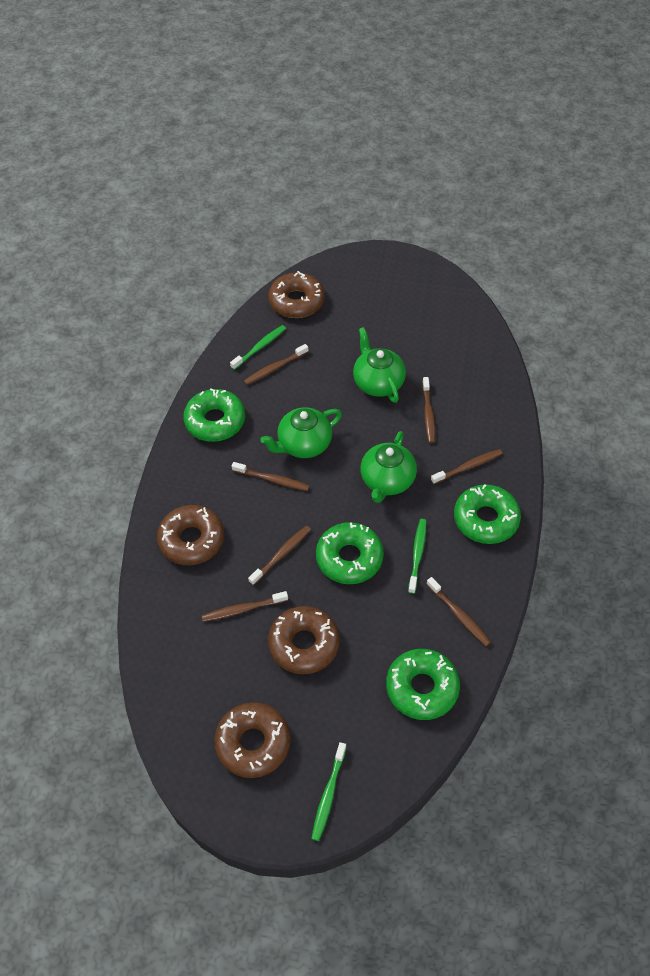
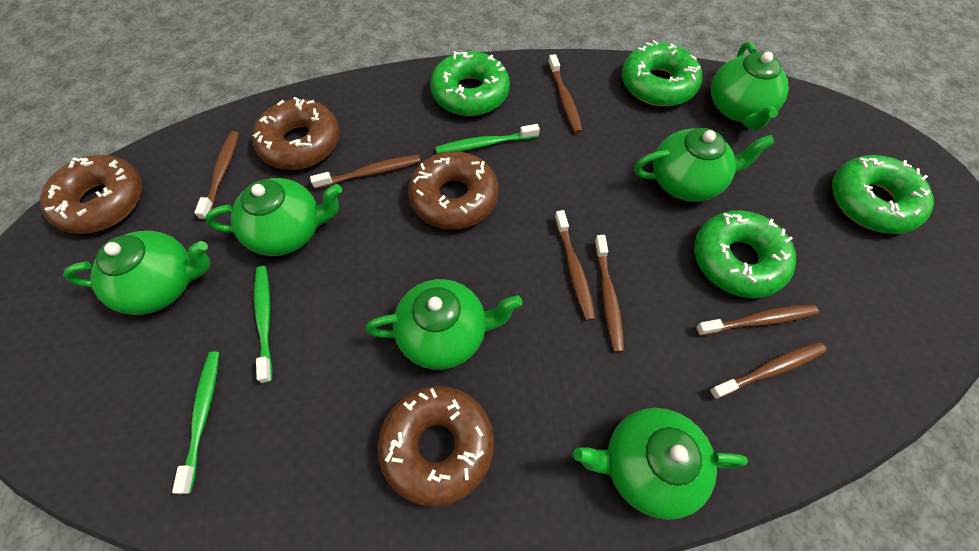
green teapot: 3 -> 6

